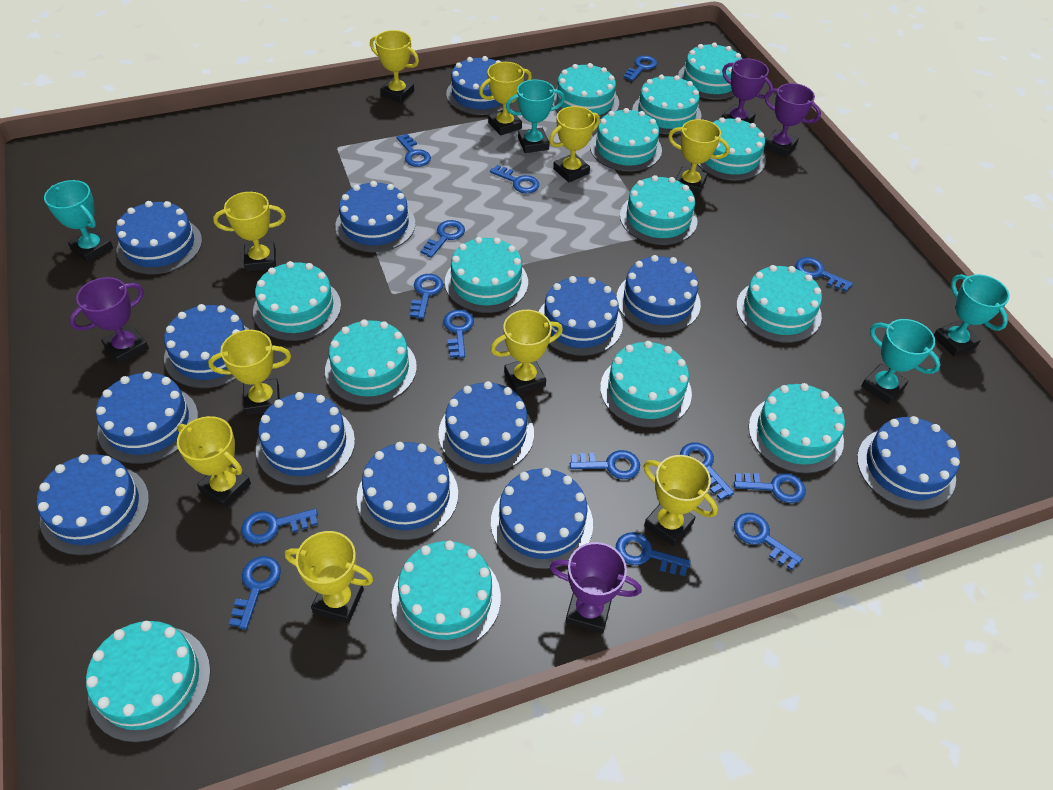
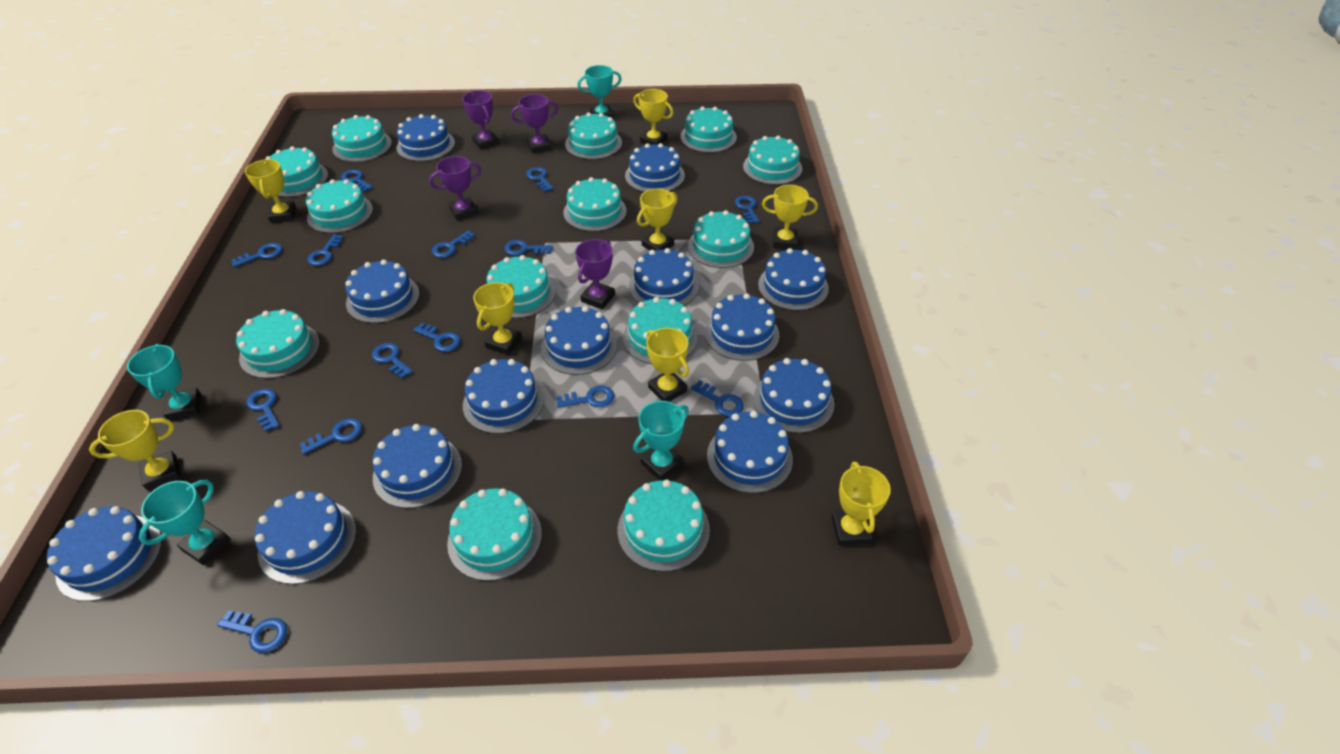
turquoise cake: 14 -> 13
yellow trophy: 10 -> 8

